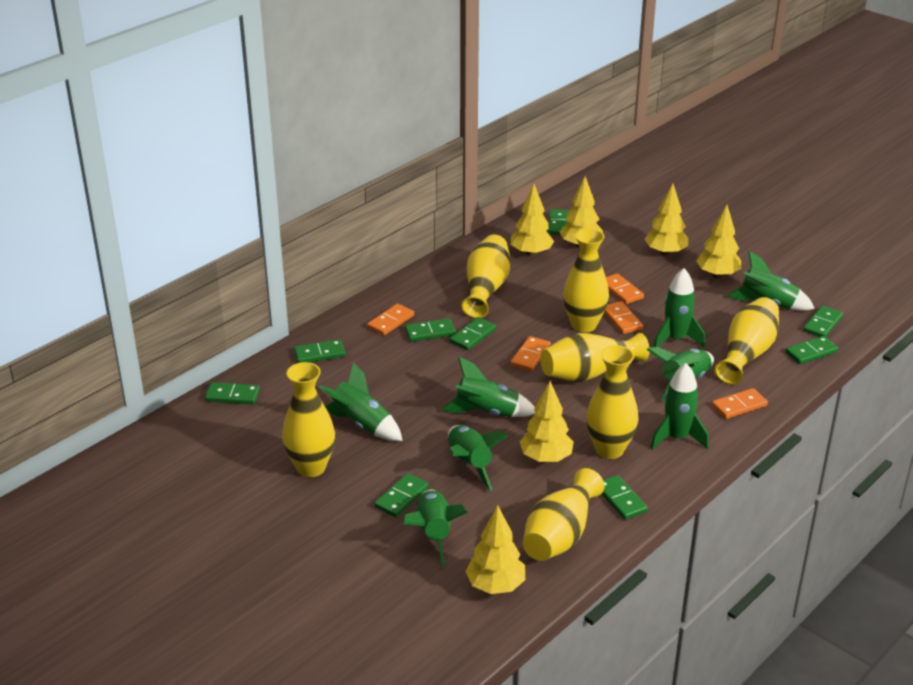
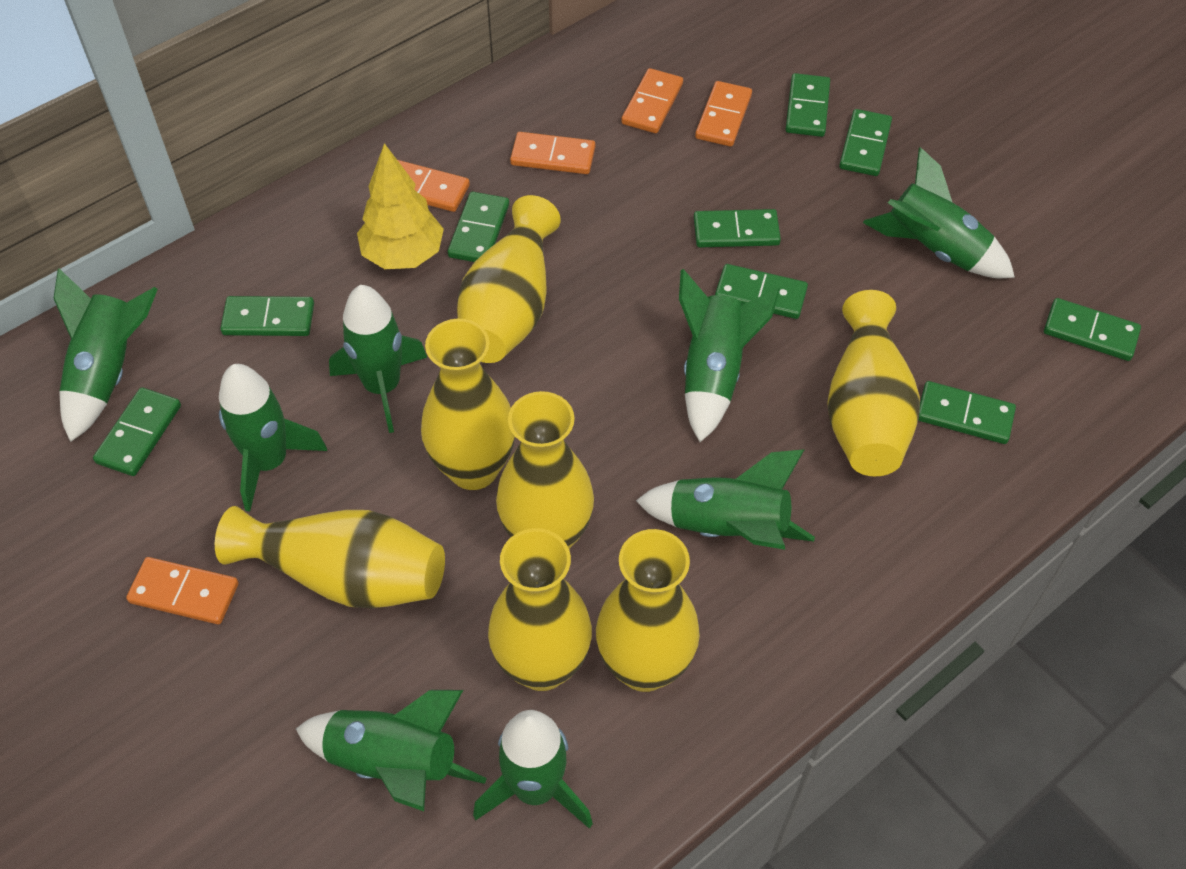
yellow tree: 6 -> 1

